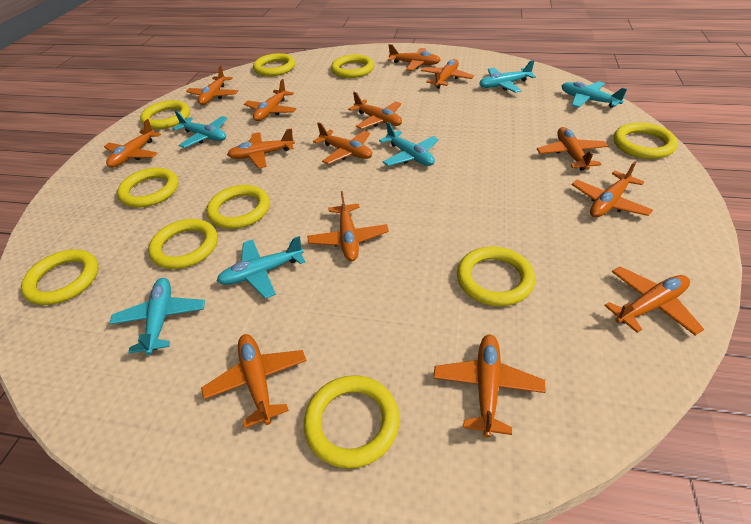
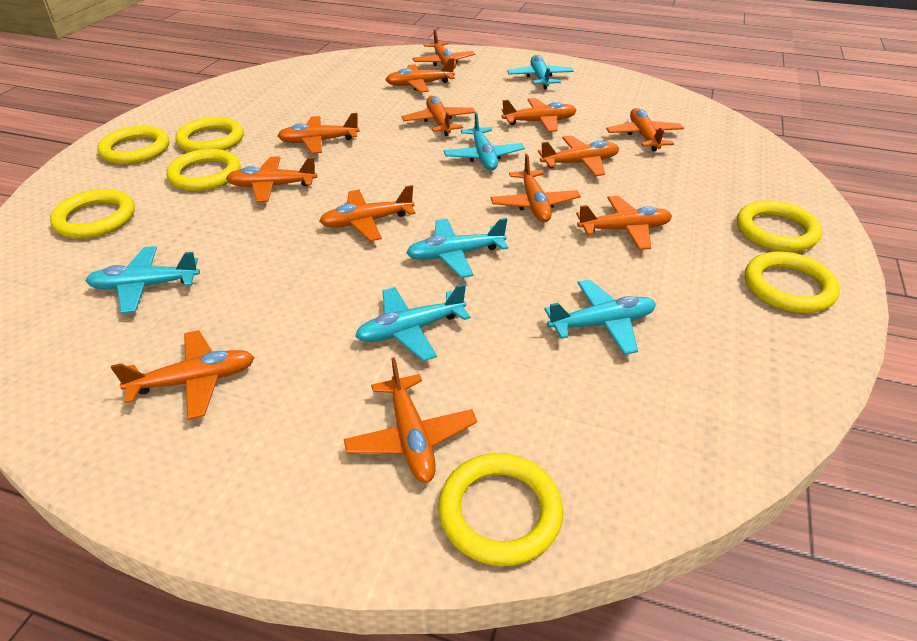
orange plane: 14 -> 13
yellow ring: 10 -> 7

